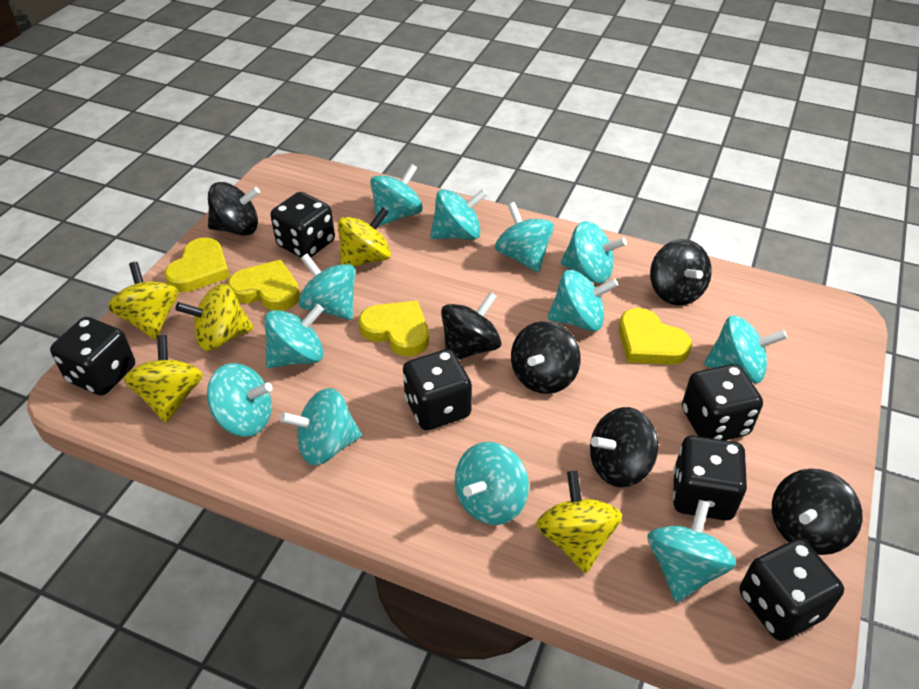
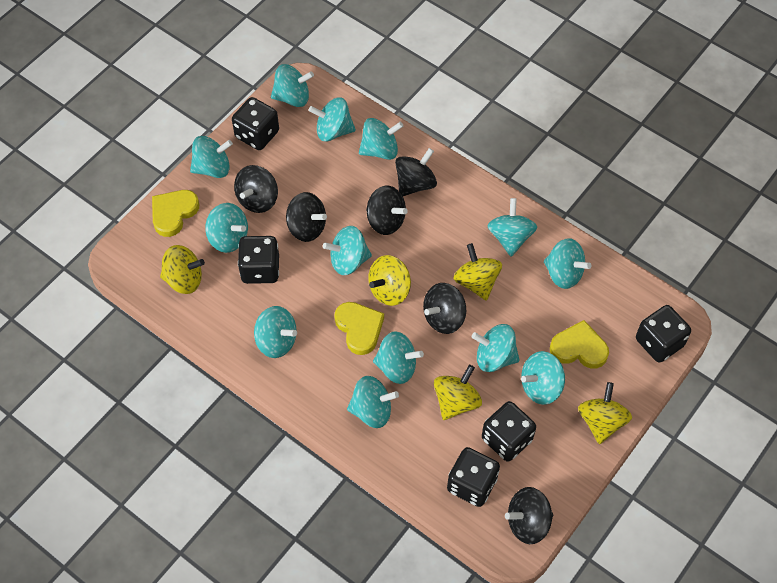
black dice: 6 -> 5
turquoise spinning top: 12 -> 13
yellow heart: 4 -> 3

